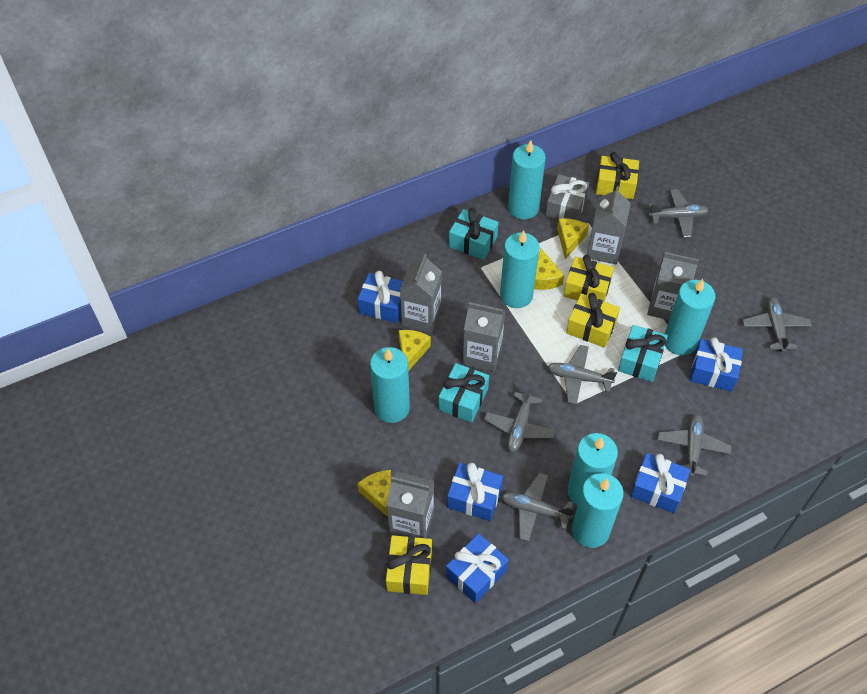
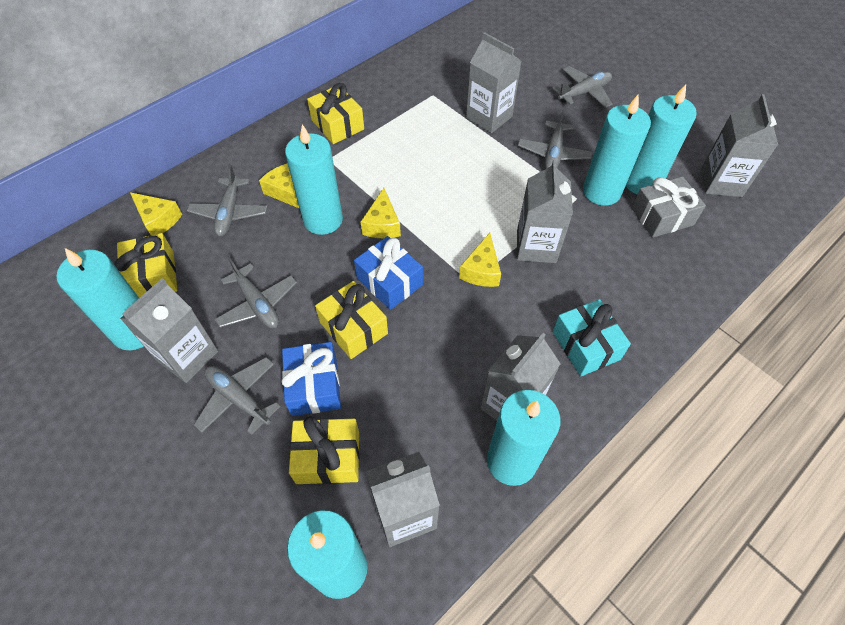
blue gift: 5 -> 2
grey carton: 5 -> 6
grey plane: 6 -> 5
turquoise gift: 3 -> 1

